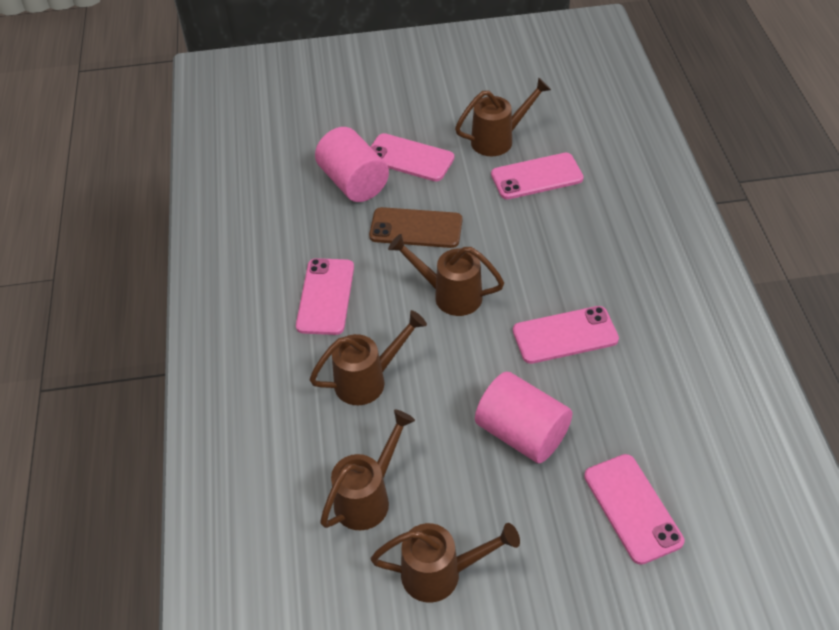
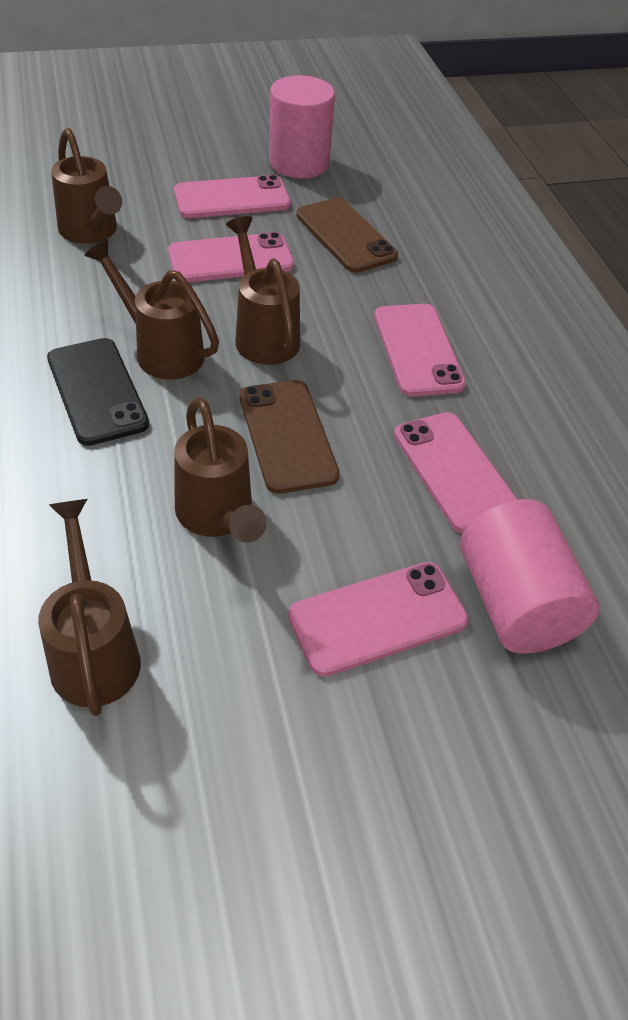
black phone: 0 -> 1
brown phone: 1 -> 2

